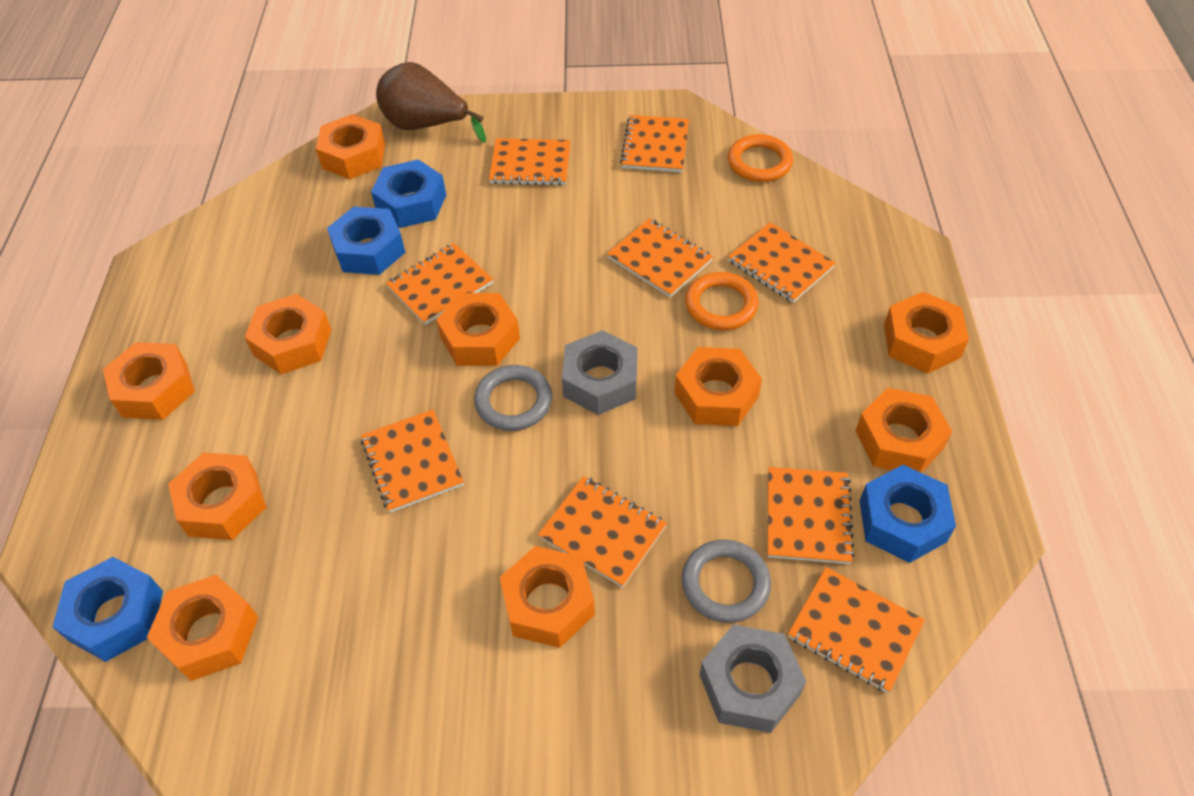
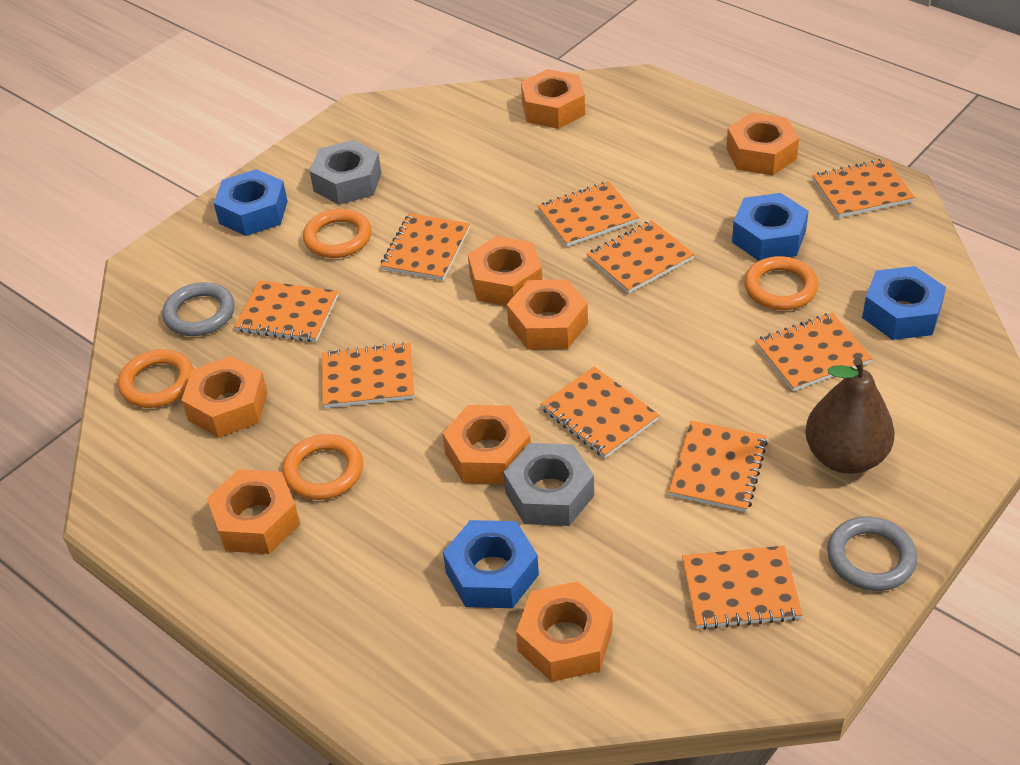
orange notebook: 9 -> 10
orange nut: 10 -> 8
orange ring: 2 -> 4

